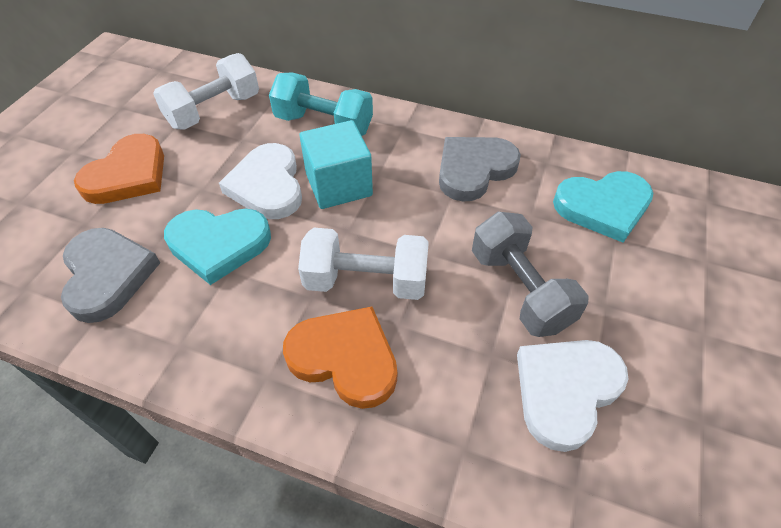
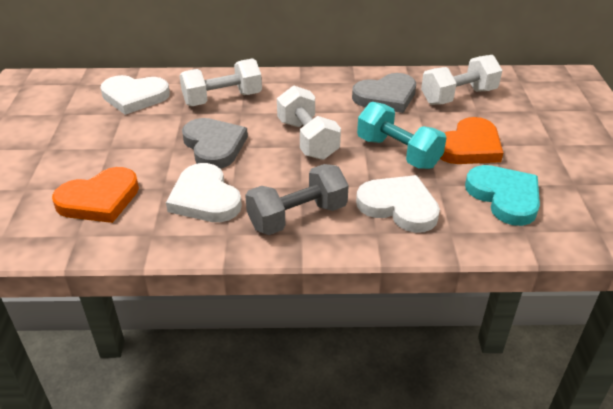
turquoise cube: 1 -> 0
turquoise heart: 2 -> 1
white dumbbell: 2 -> 3
white heart: 2 -> 3

